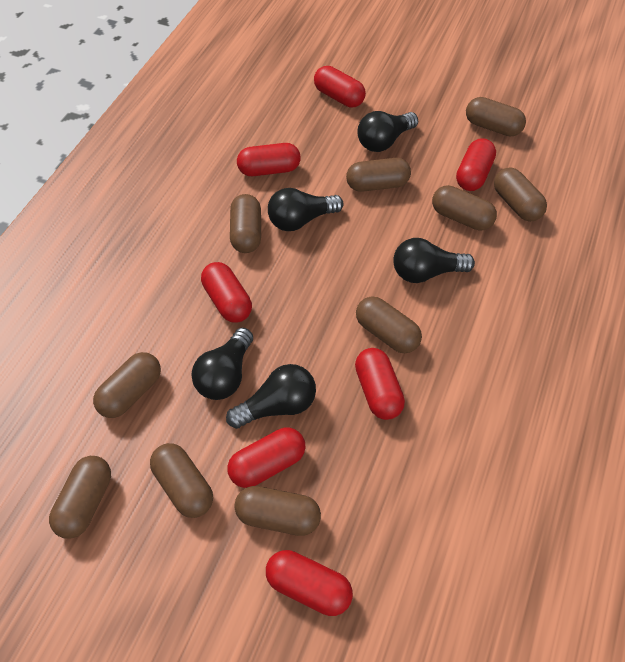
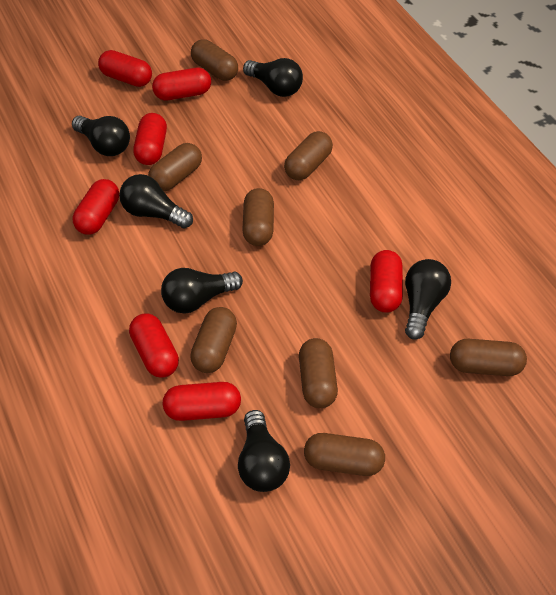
black light bulb: 5 -> 6
brown capsule: 10 -> 8

